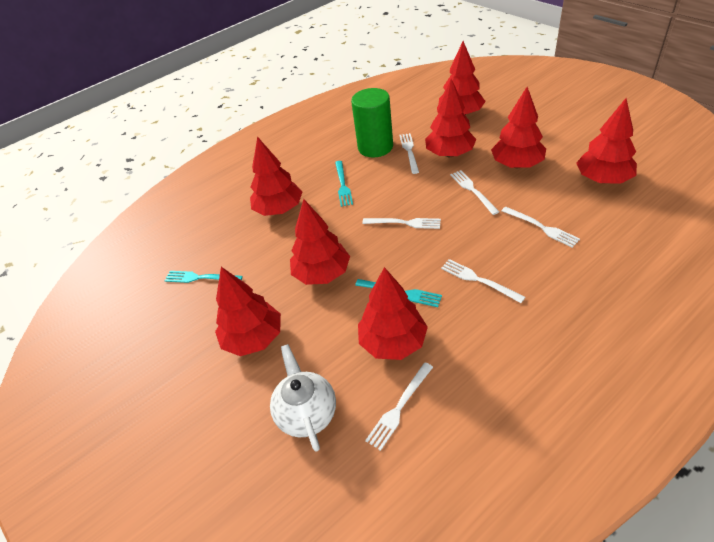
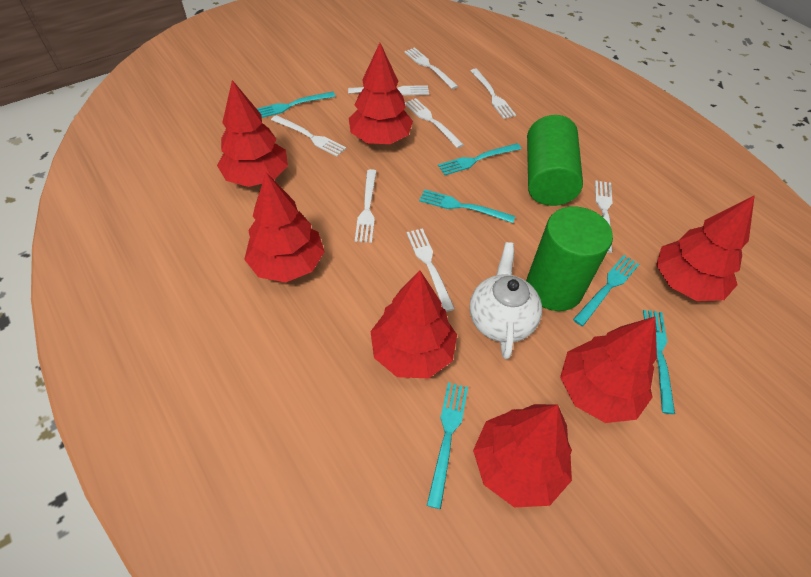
green cylinder: 1 -> 2
red tree: 8 -> 7
turquoise fork: 3 -> 6
white fork: 6 -> 8

